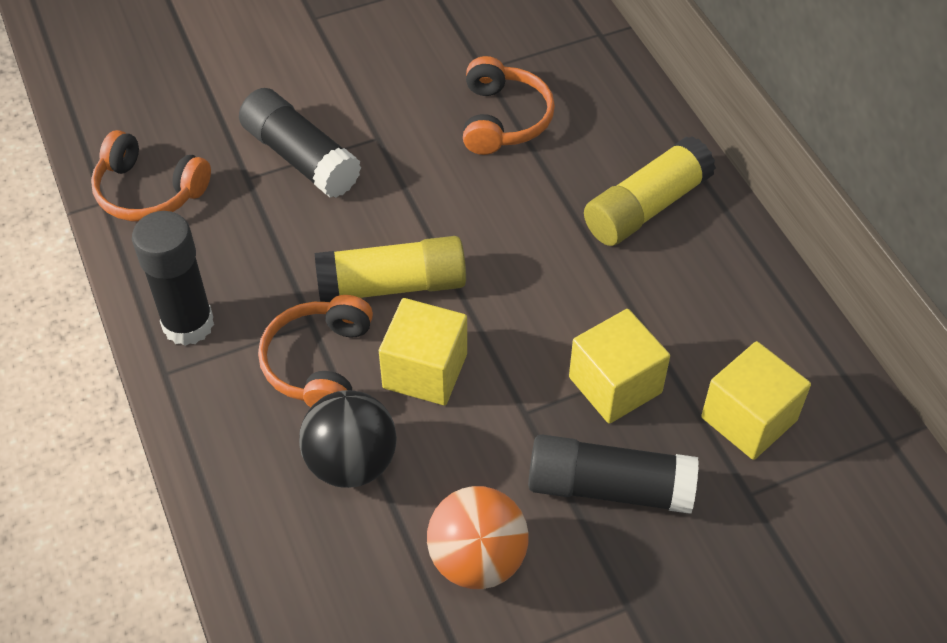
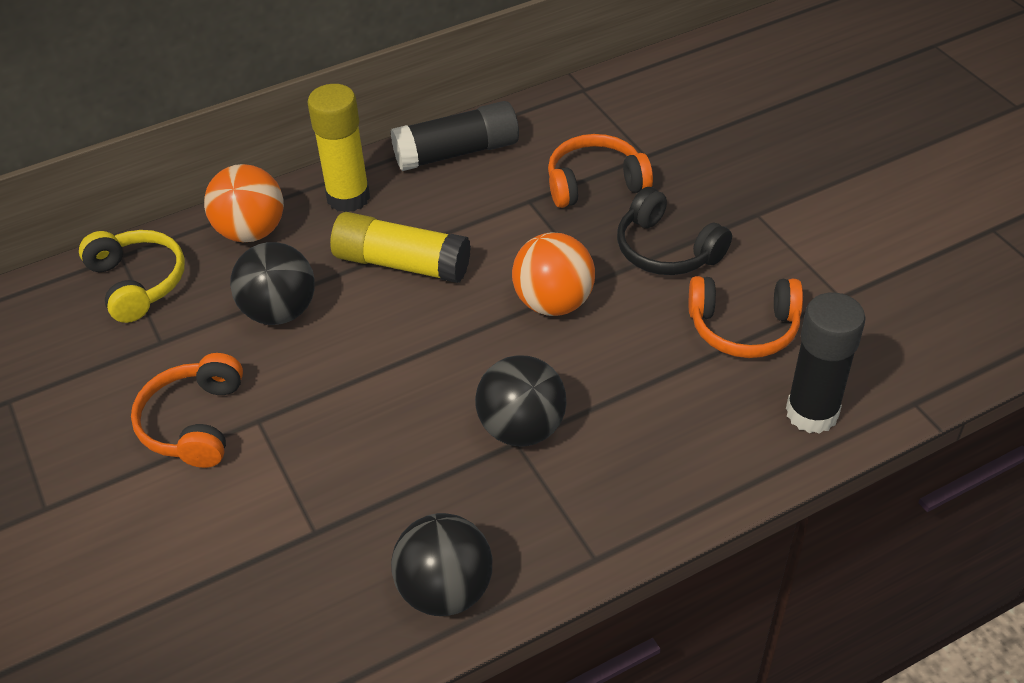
black ball: 1 -> 3
black glue stick: 3 -> 2
black headphones: 0 -> 1
orange ball: 1 -> 2
yellow cube: 3 -> 0
yellow headphones: 0 -> 1

